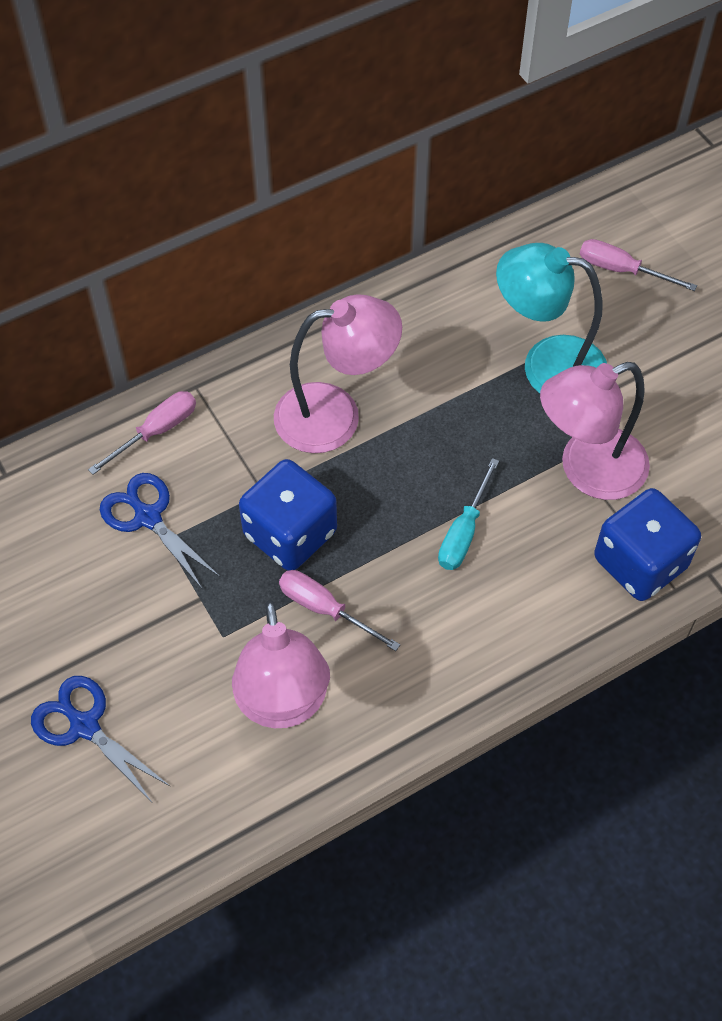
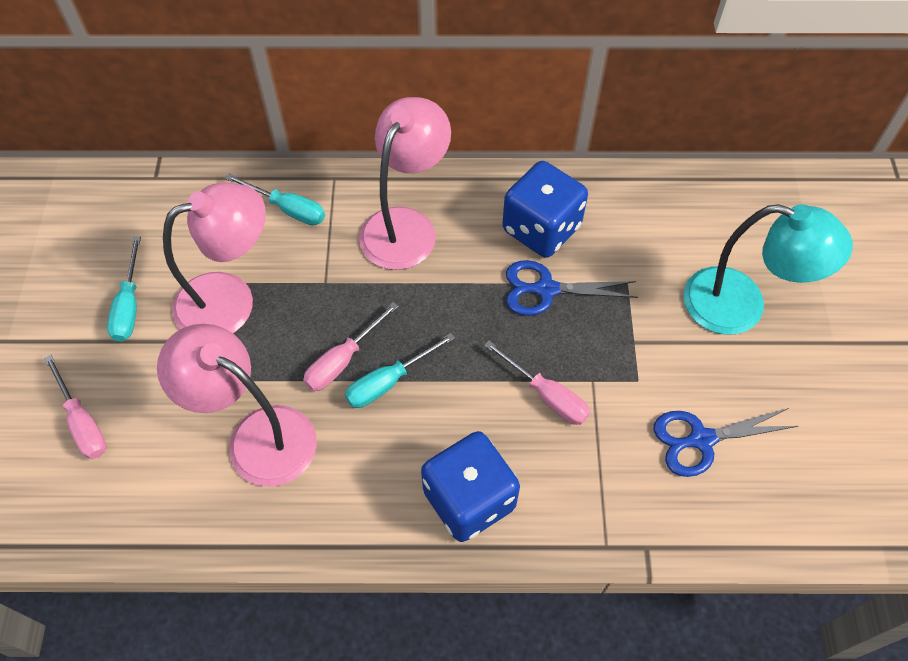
turquoise screwdriver: 1 -> 3

